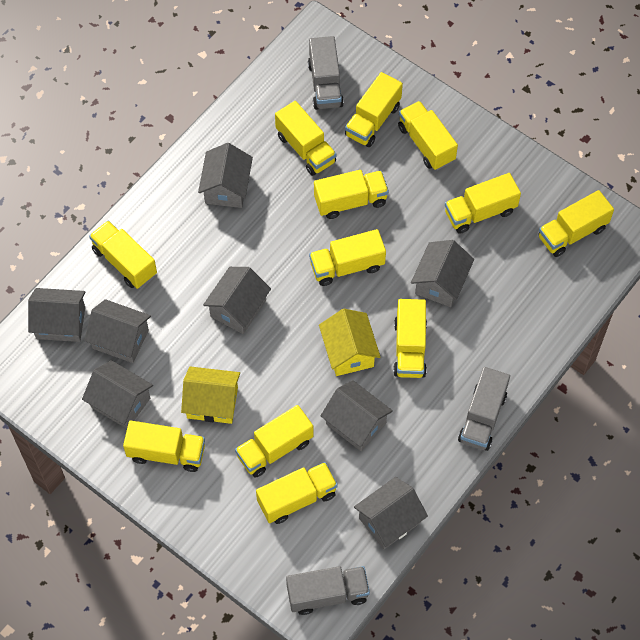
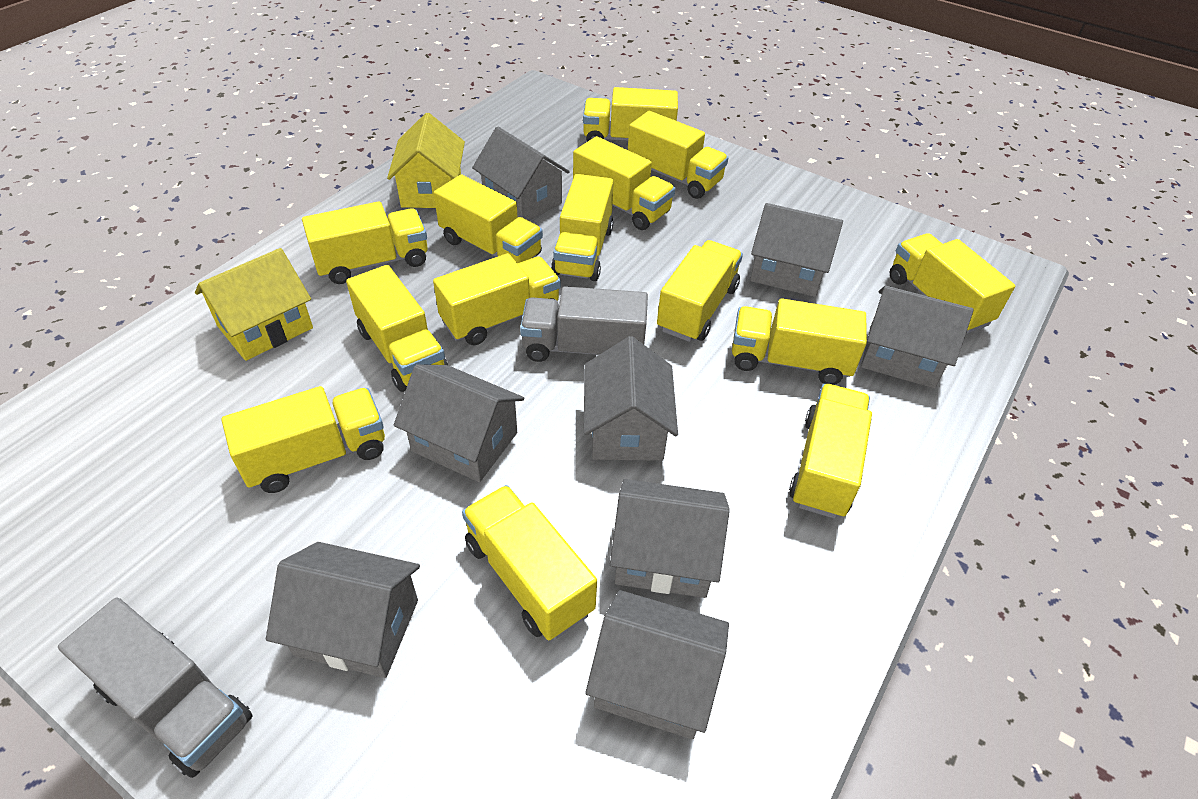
grey truck: 3 -> 2
yellow truck: 12 -> 14

